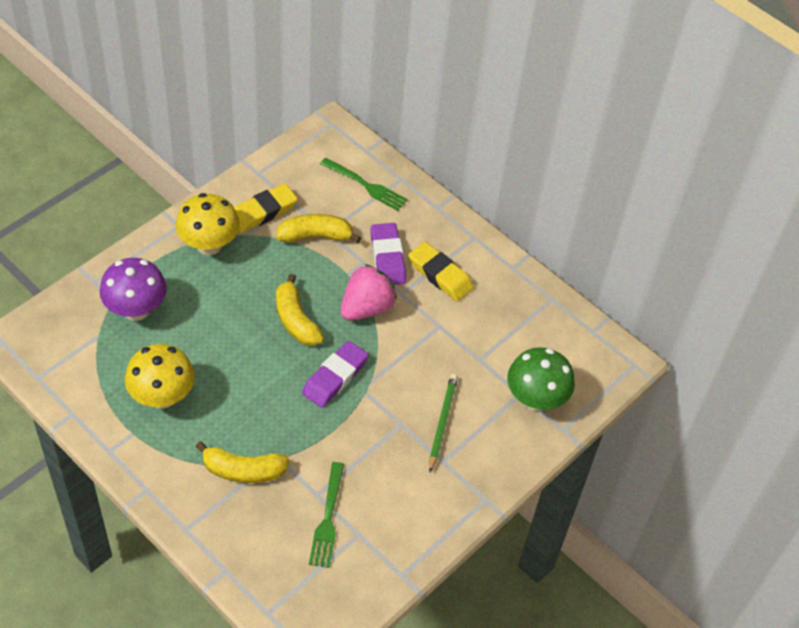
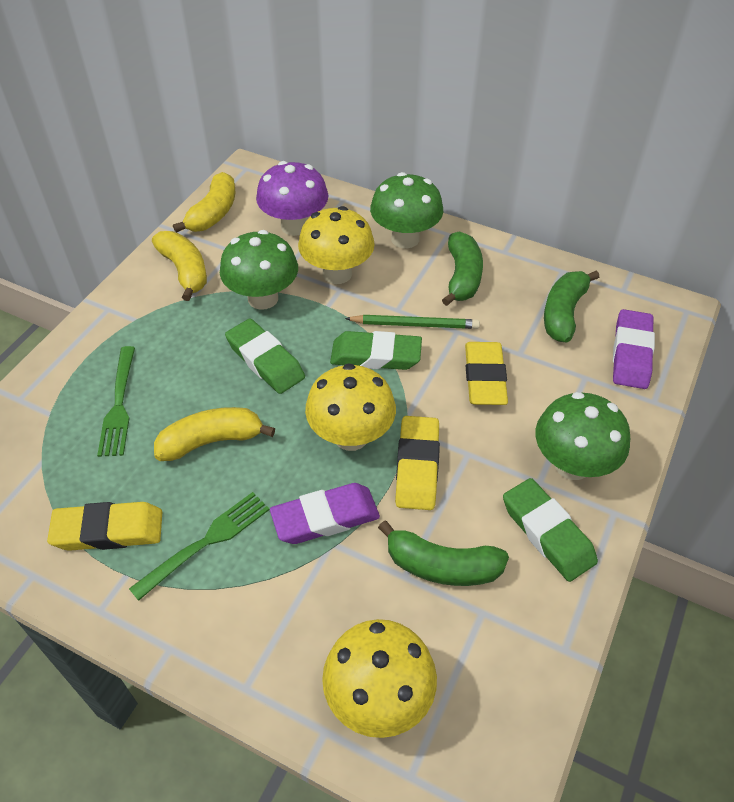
green banana: 0 -> 3
green eraser: 0 -> 3
green mushroom: 1 -> 3
pink strawberry: 1 -> 0
yellow eraser: 2 -> 3
yellow mushroom: 2 -> 3

